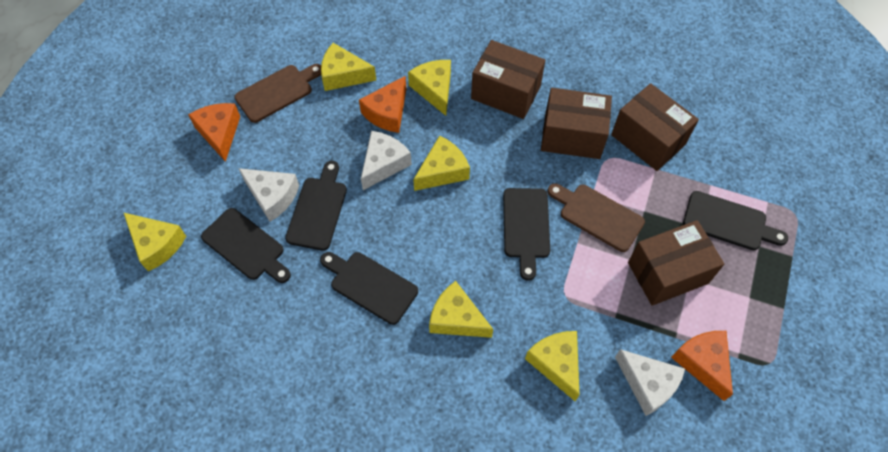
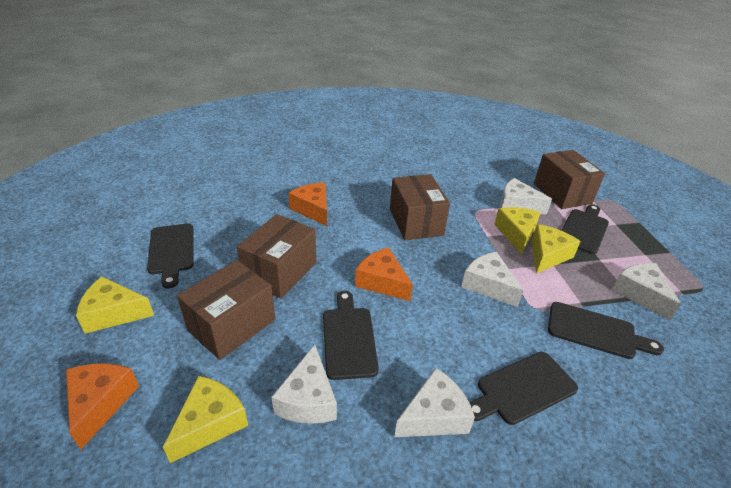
brown cutting board: 2 -> 0
white cheese: 3 -> 5
yellow cheese: 6 -> 4

